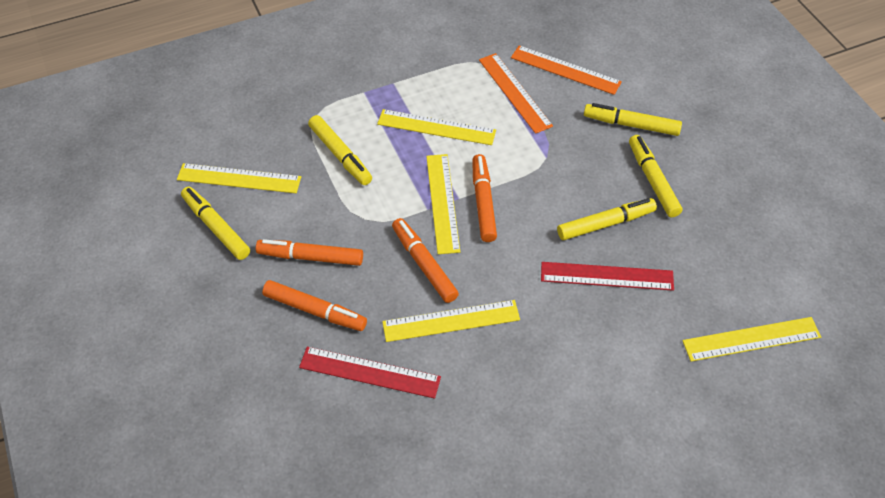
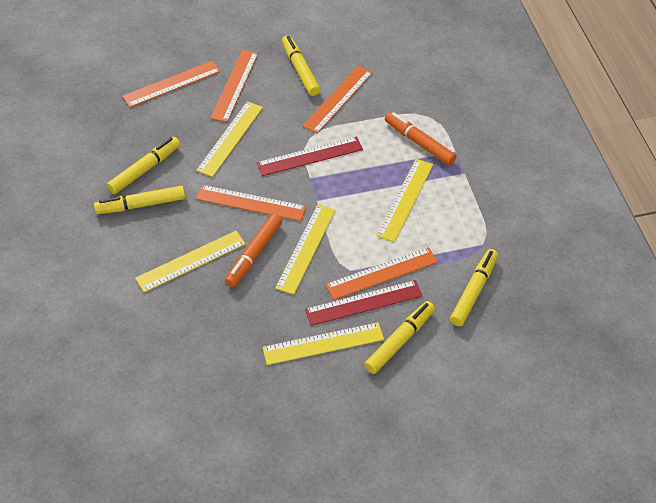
orange marker: 4 -> 2
orange ruler: 2 -> 5

